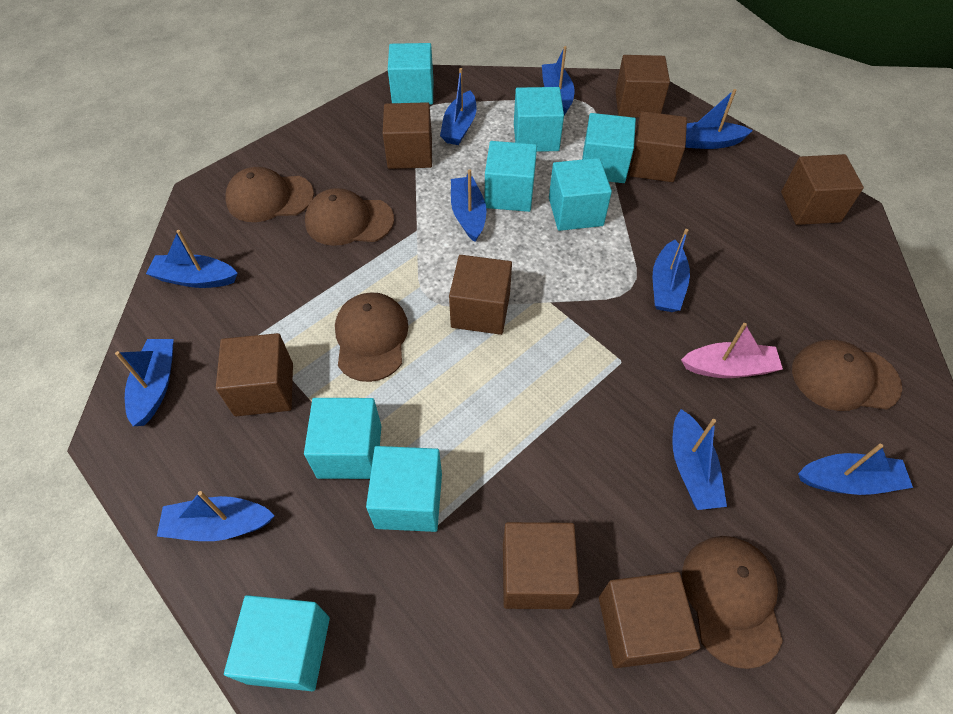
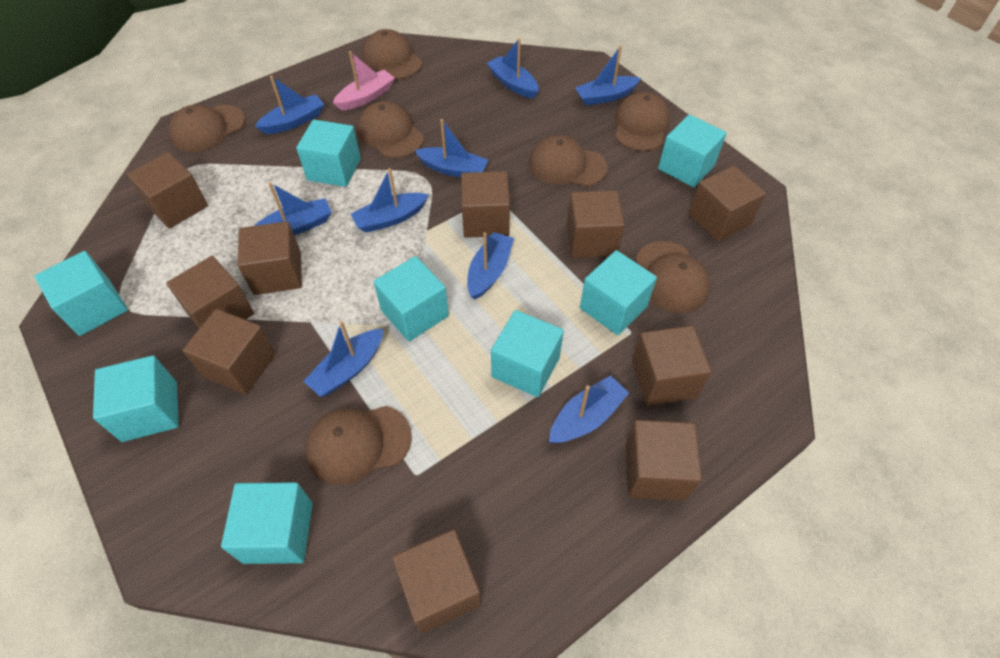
blue boat: 10 -> 9
brown cap: 5 -> 7
brown cube: 8 -> 10

